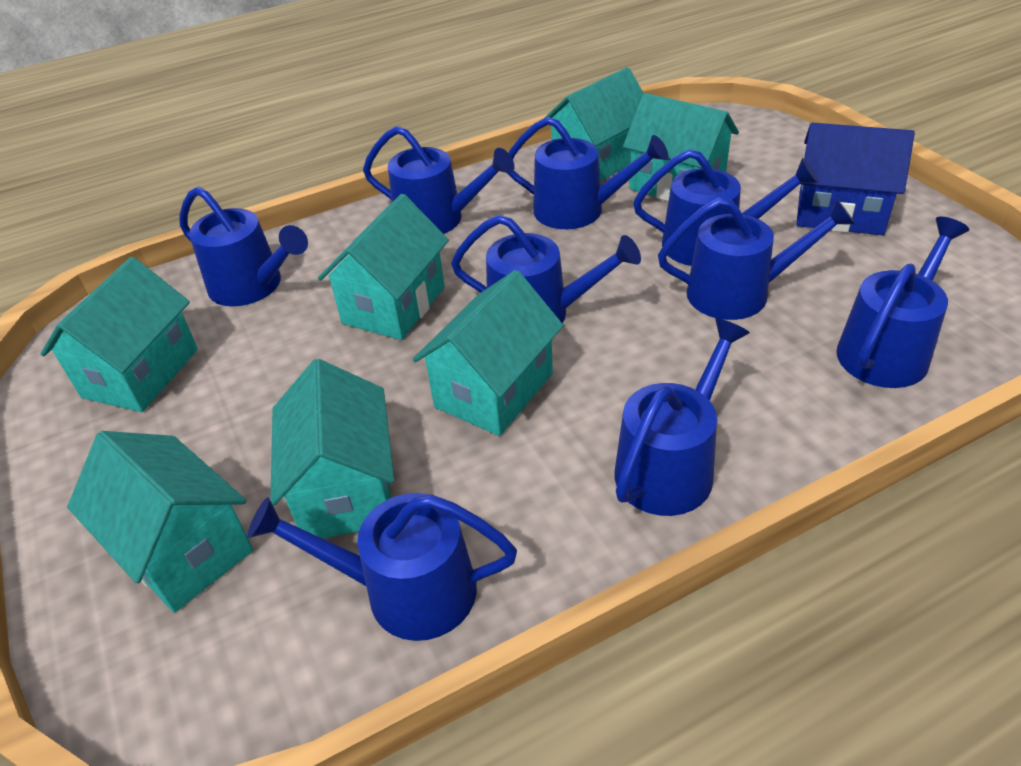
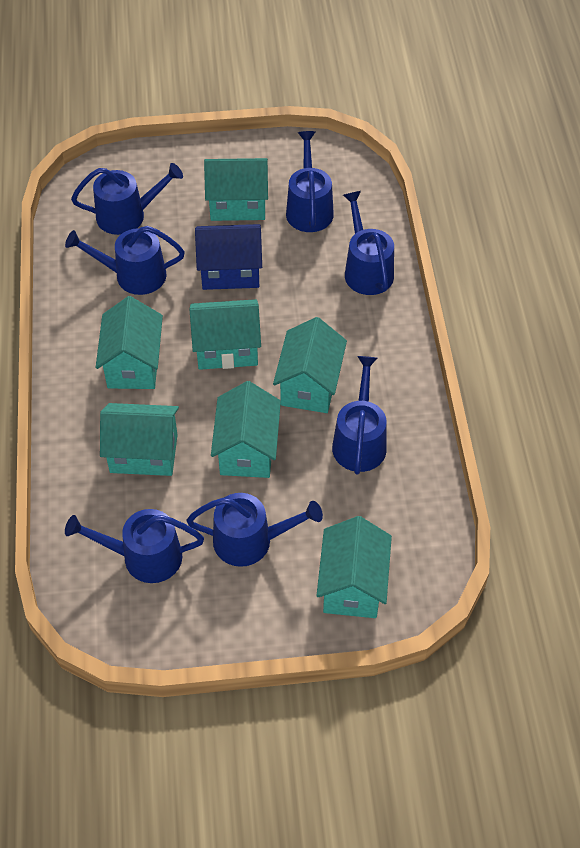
blue watering can: 9 -> 7

